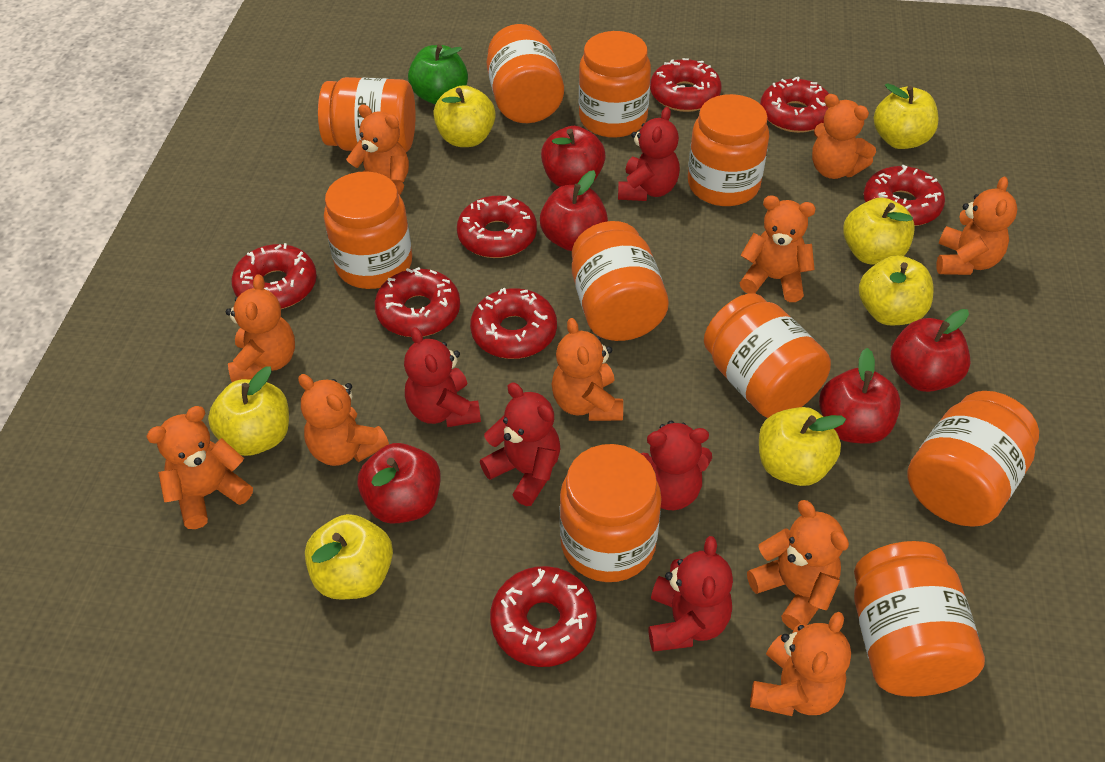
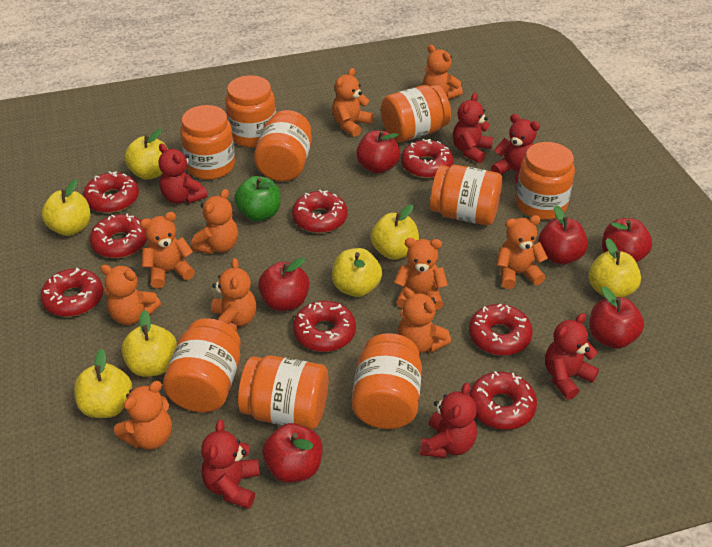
orange jar: 10 -> 9
red apple: 5 -> 6
red teddy bear: 5 -> 6

